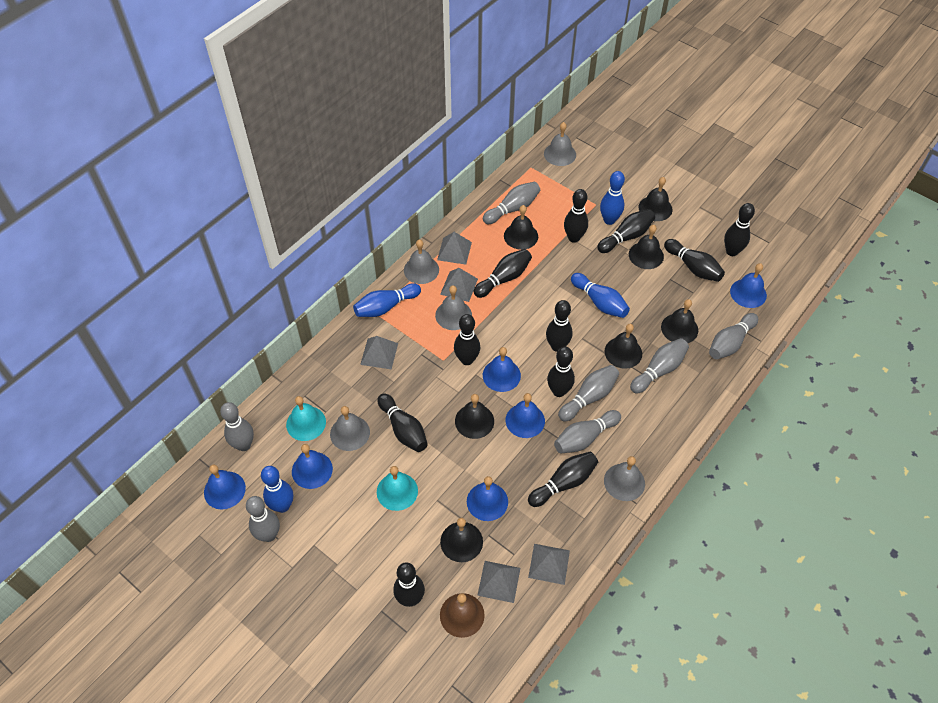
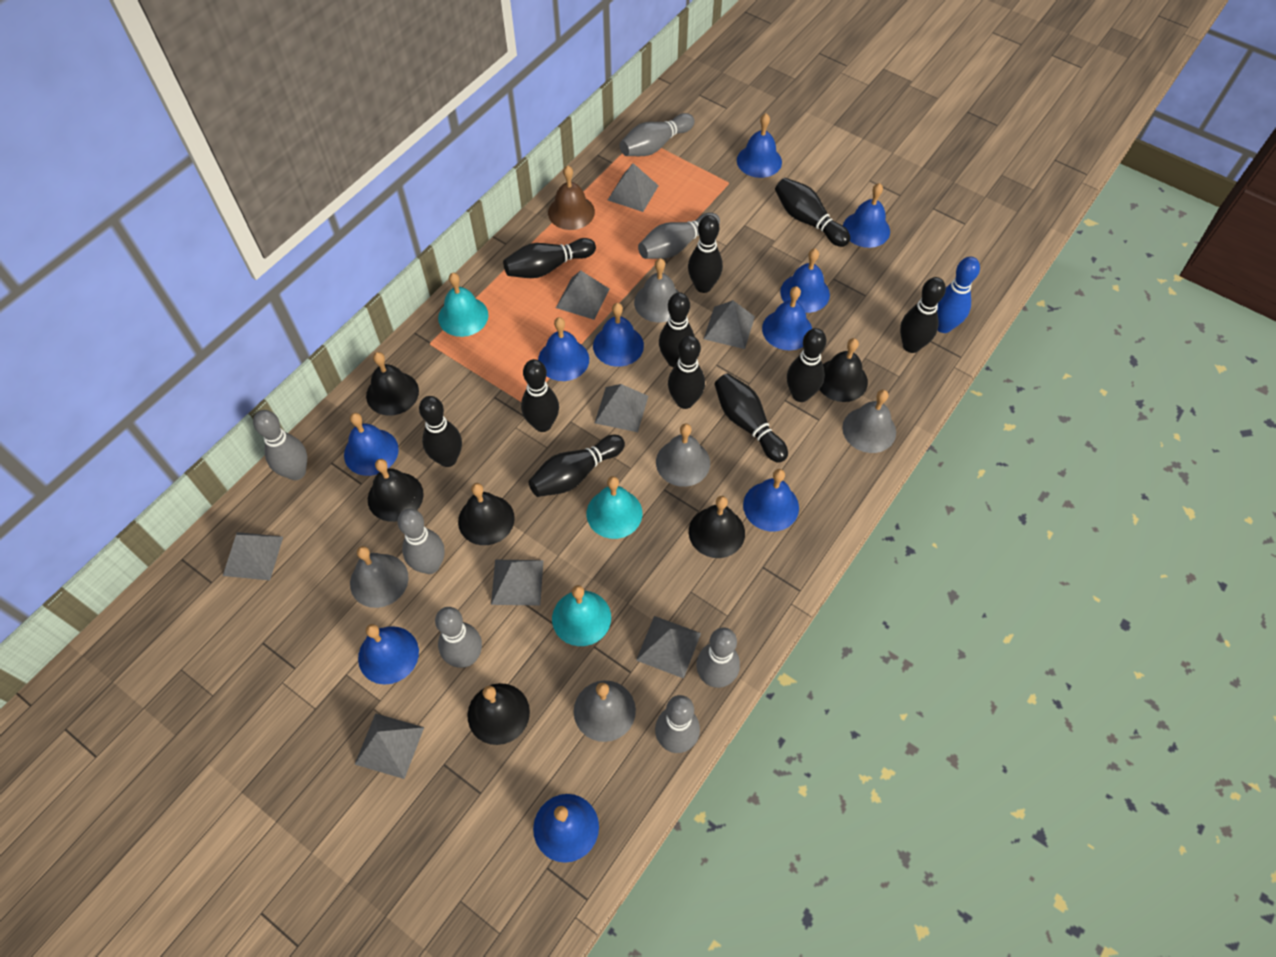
black bell: 7 -> 6
blue bell: 6 -> 10
blue bowling pin: 4 -> 1
grey pyramid: 5 -> 8
turquoise bell: 2 -> 3

